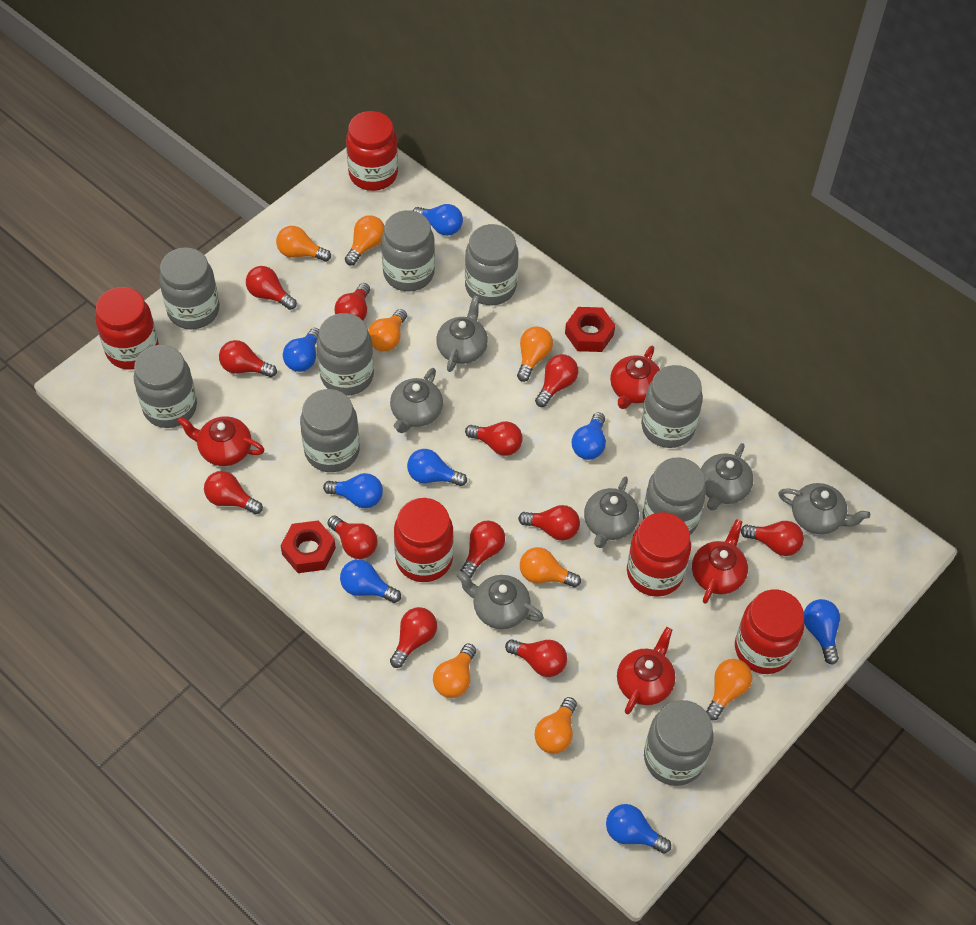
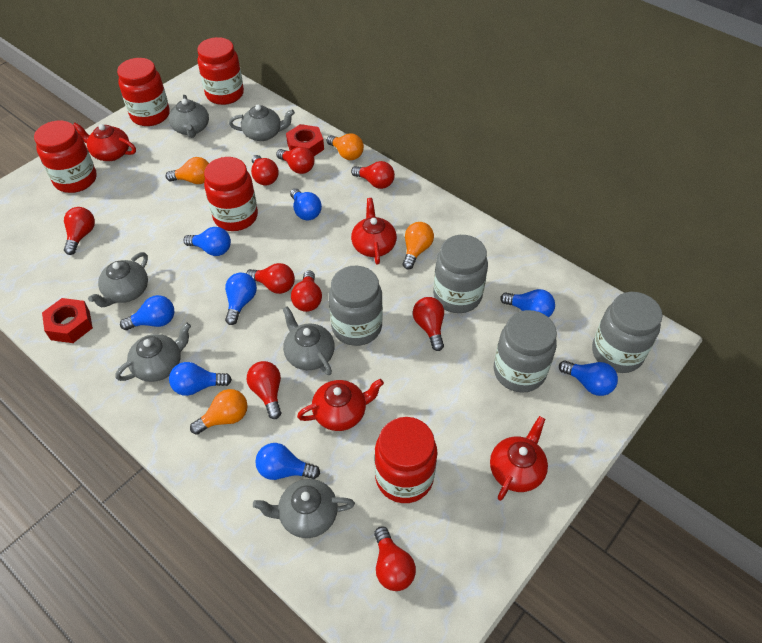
grey jar: 9 -> 4
orange light bulb: 8 -> 4
red light bulb: 12 -> 9

